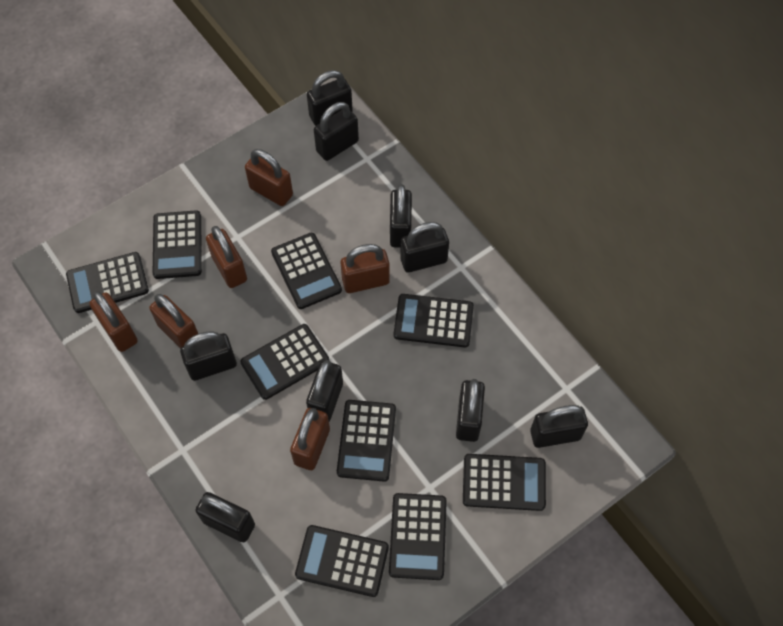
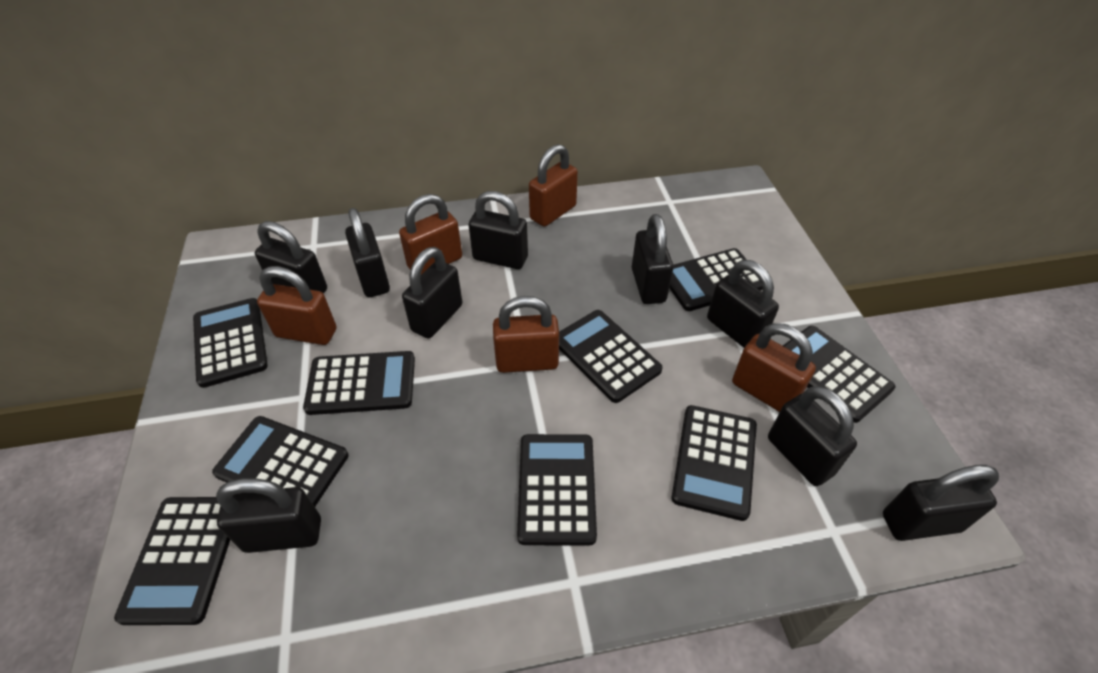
brown padlock: 6 -> 5

